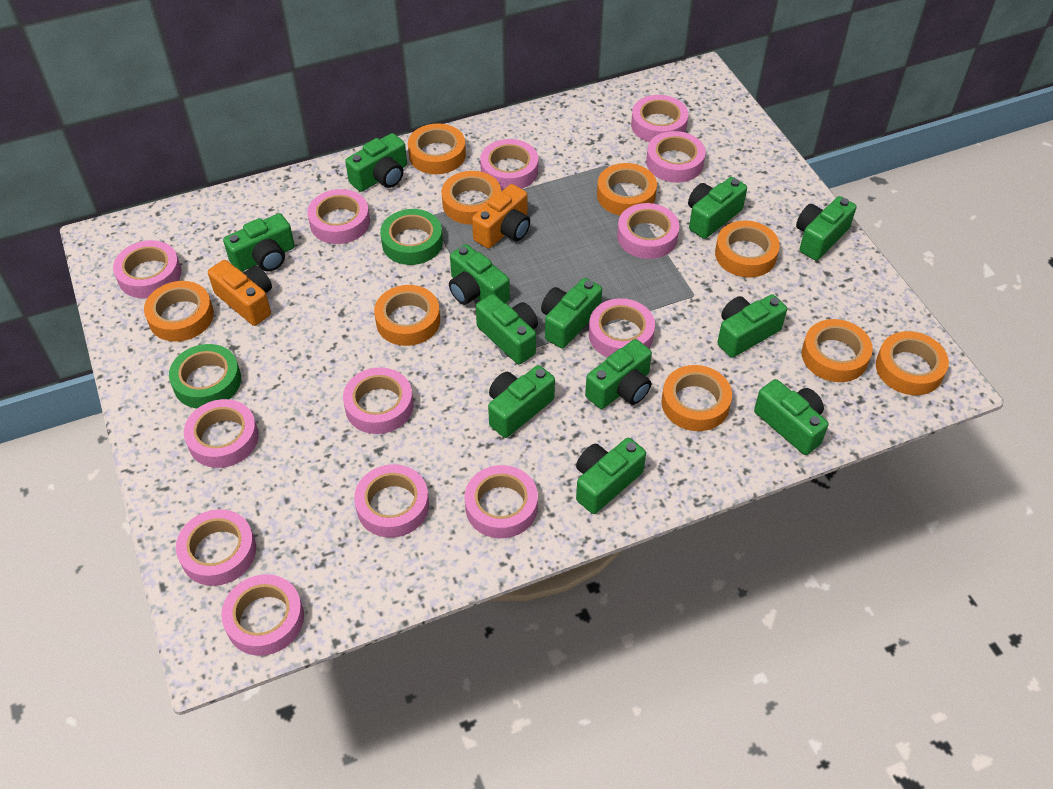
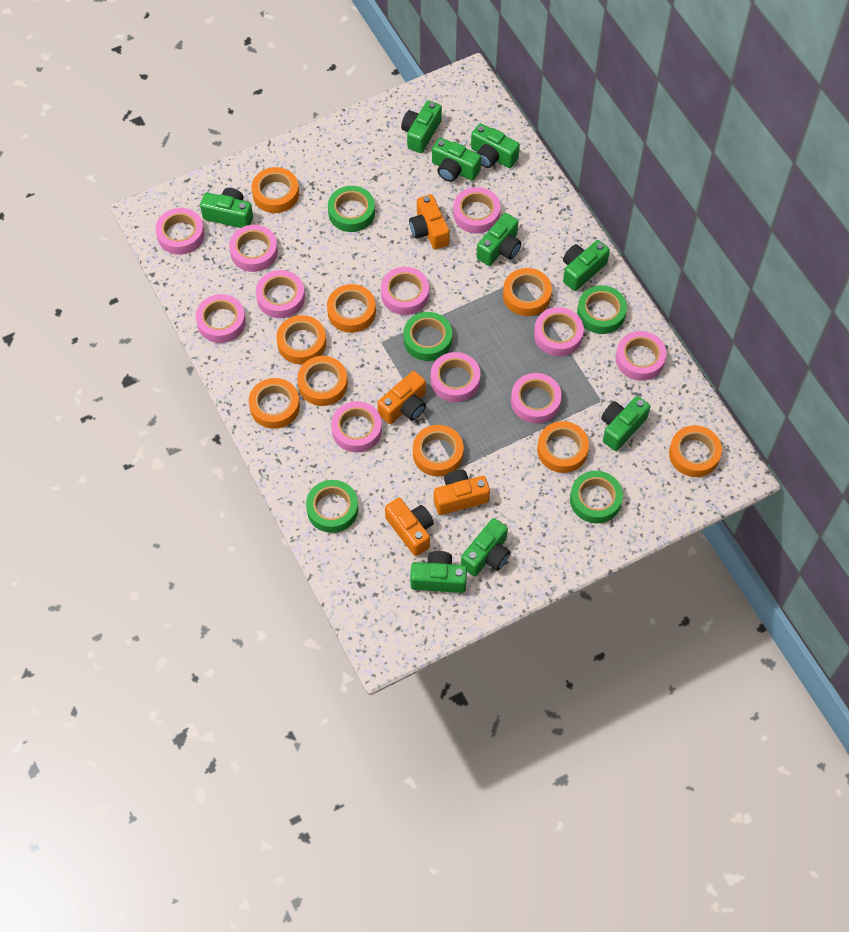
green camera: 12 -> 9
green tape: 2 -> 5
orange camera: 2 -> 4
pink tape: 13 -> 11

